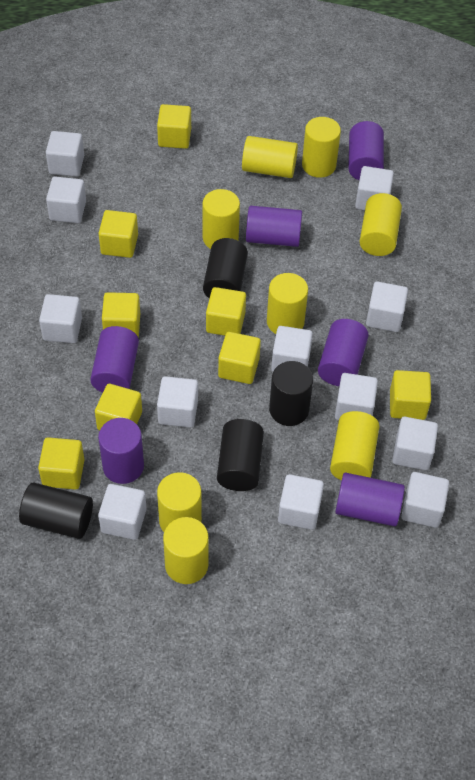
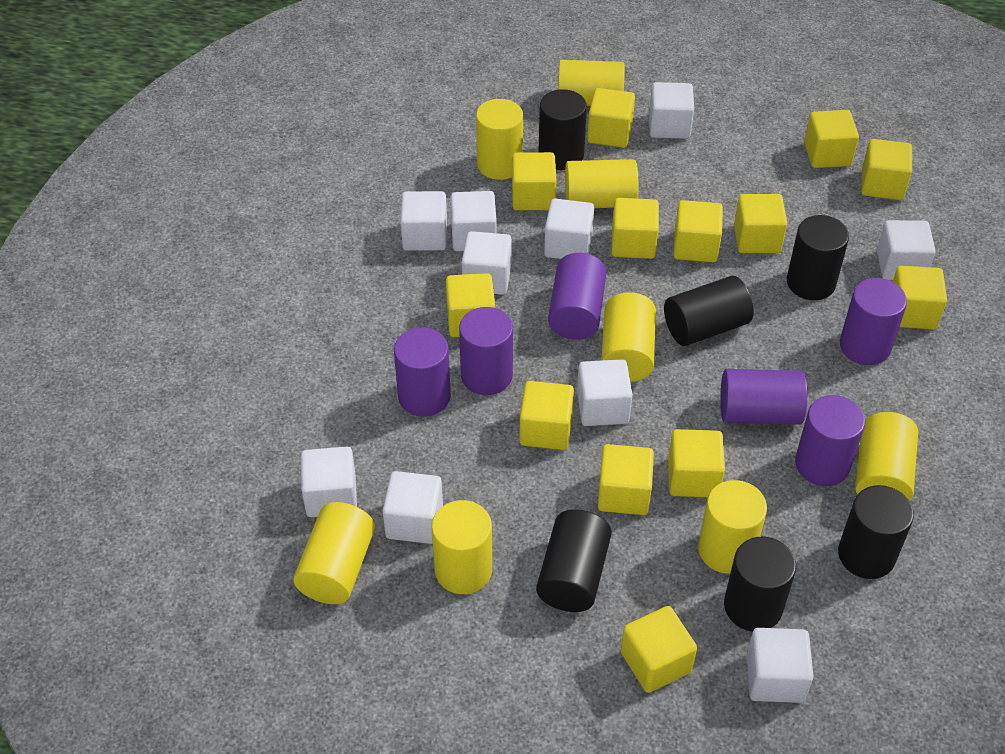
black cylinder: 4 -> 6
white cube: 12 -> 10
yellow cube: 8 -> 13

